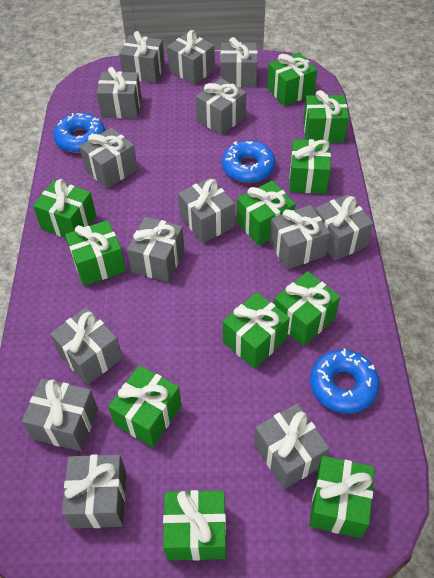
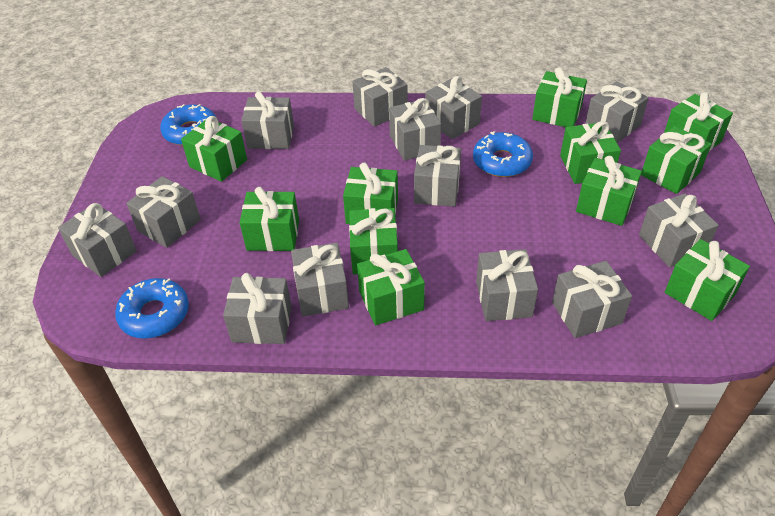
grey gift: 14 -> 13

